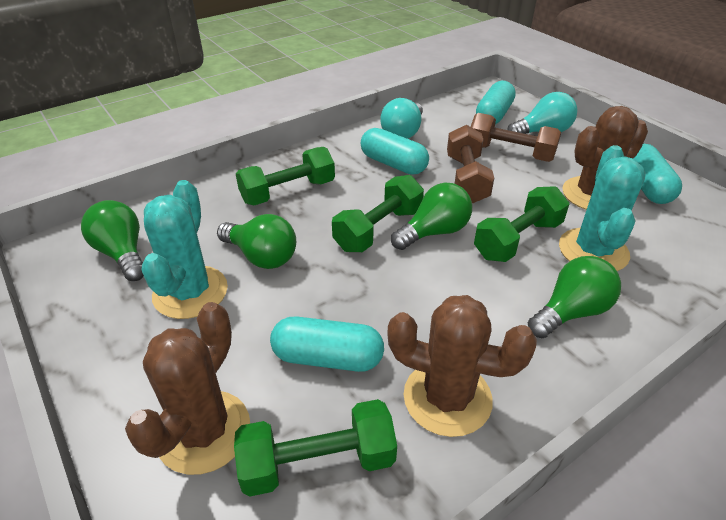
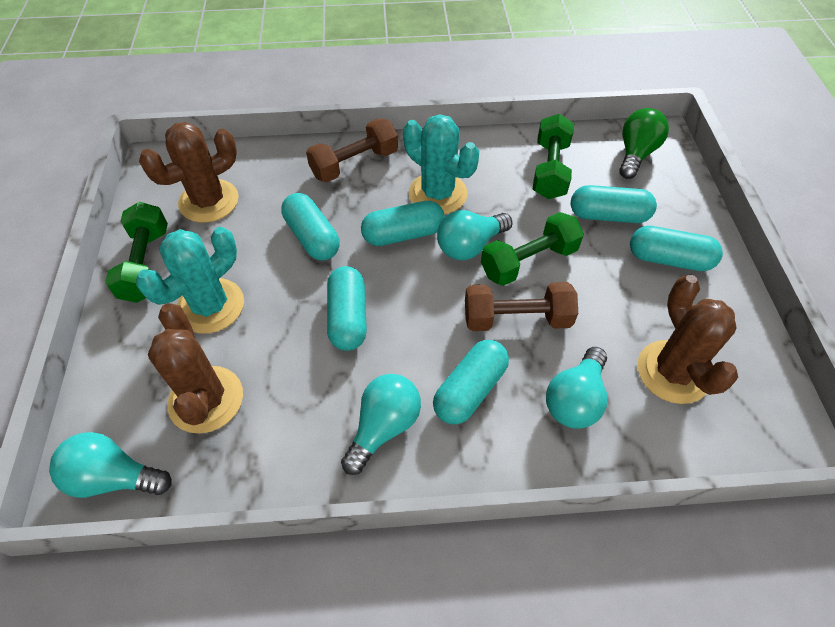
green dumbbell: 4 -> 3
green light bulb: 4 -> 1
turquoise capsule: 4 -> 6
turquoise light bulb: 2 -> 4

